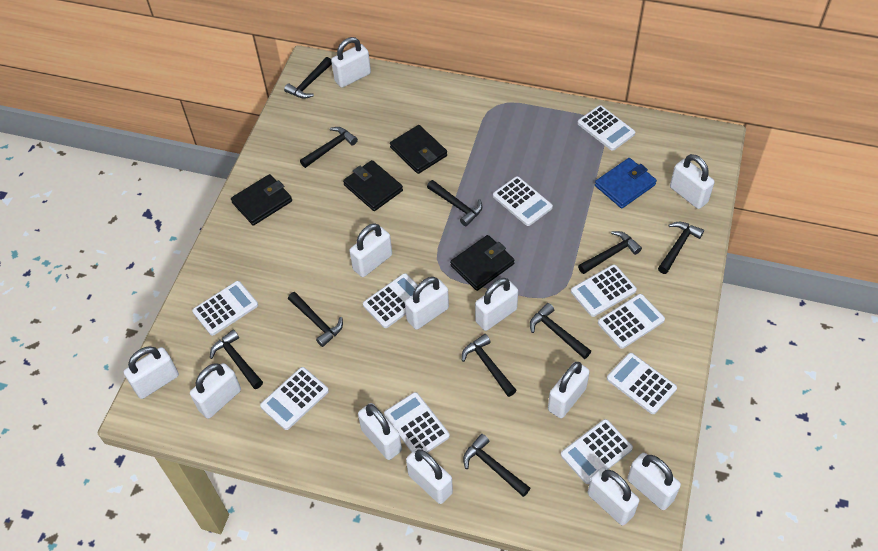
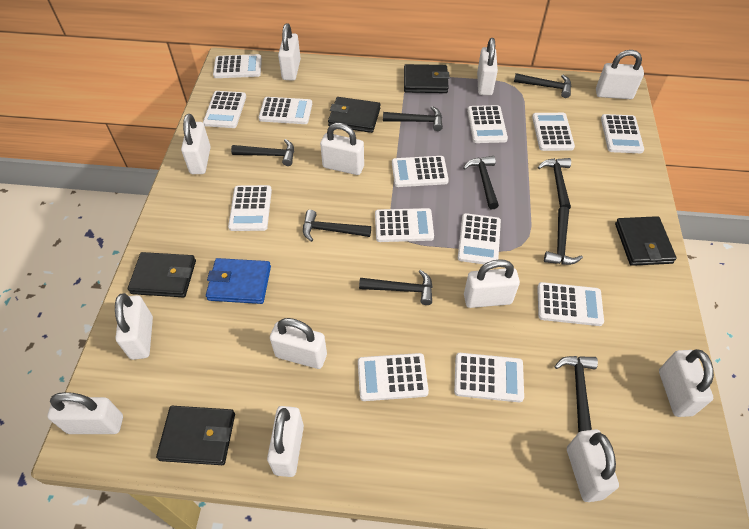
black hammer: 10 -> 9
black wallet: 4 -> 5
white calculator: 10 -> 13

